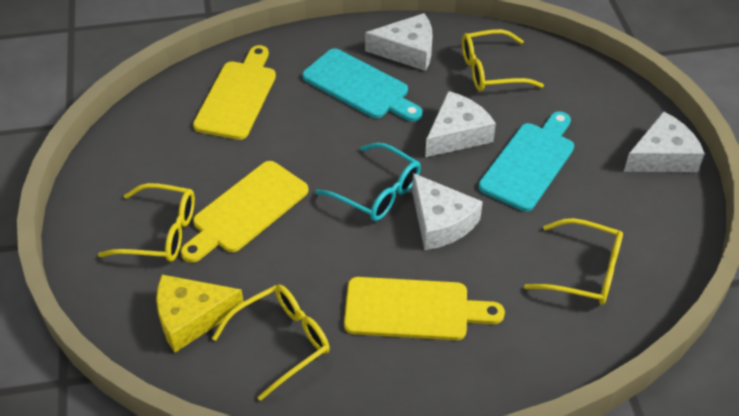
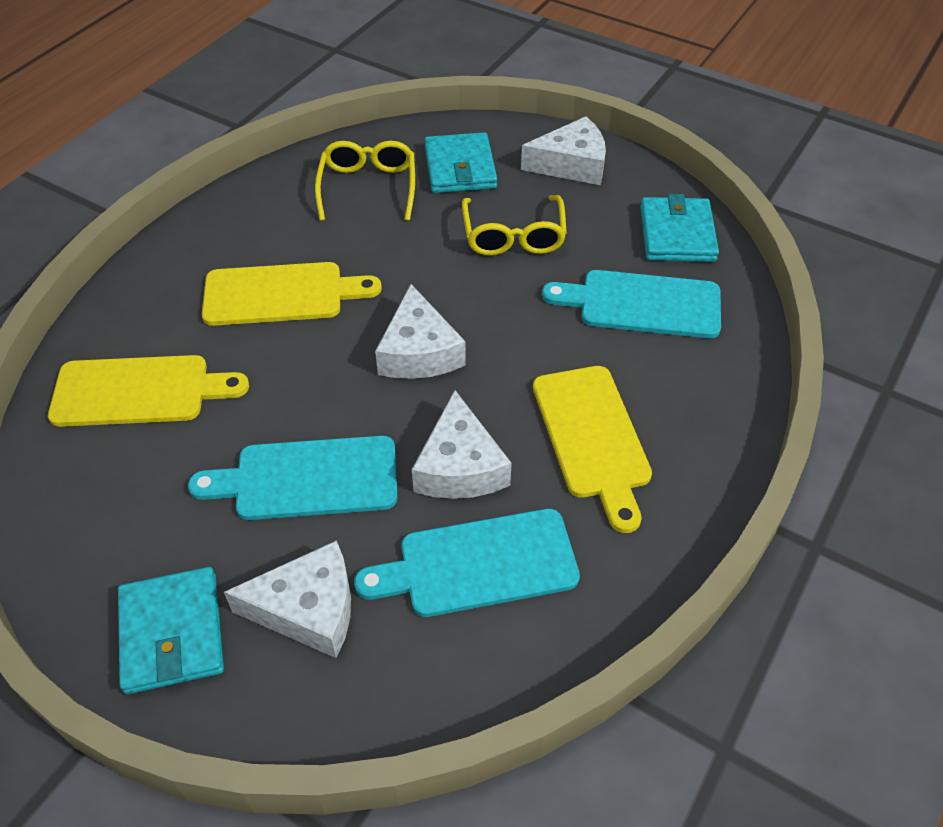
turquoise cutting board: 2 -> 3
turquoise glasses: 1 -> 0
turquoise wallet: 0 -> 3
yellow cheese: 1 -> 0
yellow glasses: 4 -> 2

